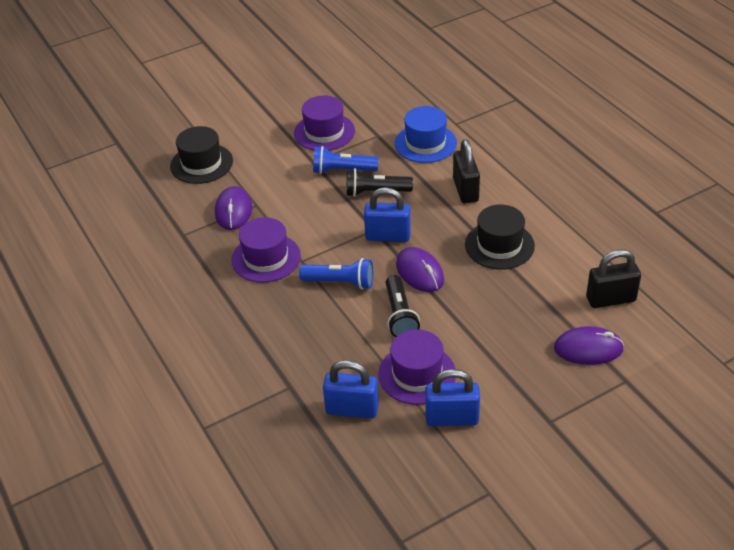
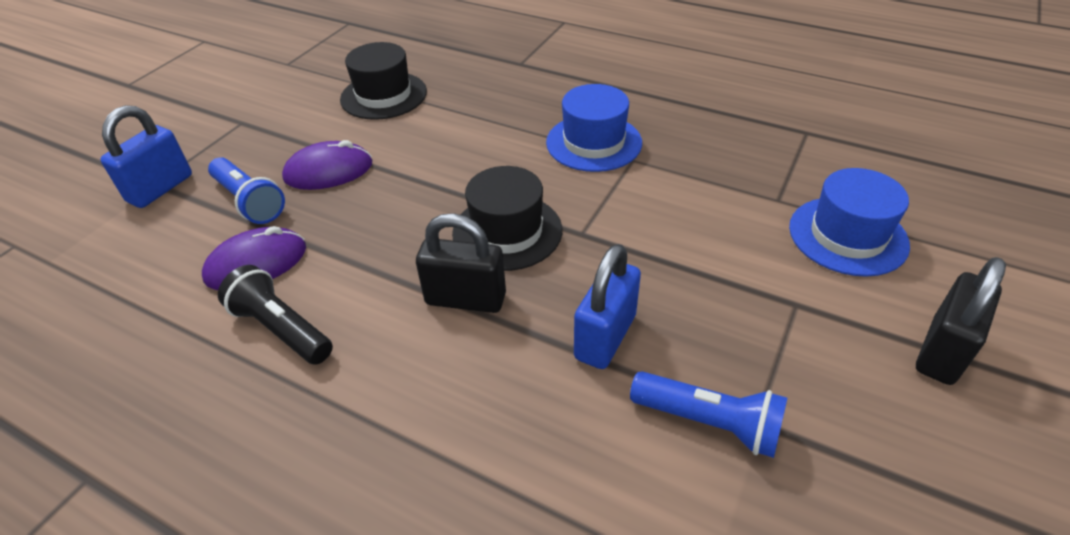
black flashlight: 2 -> 1
blue hat: 1 -> 2
blue padlock: 3 -> 2
purple hat: 3 -> 0
purple mouse: 3 -> 2

